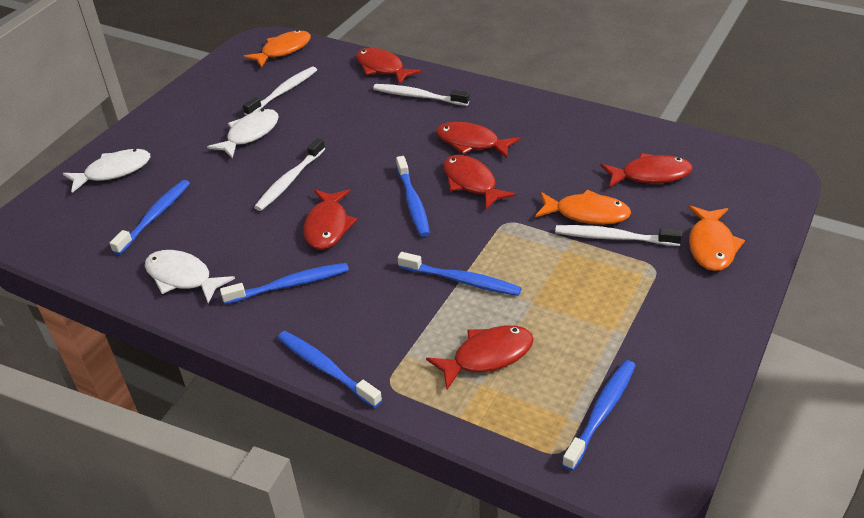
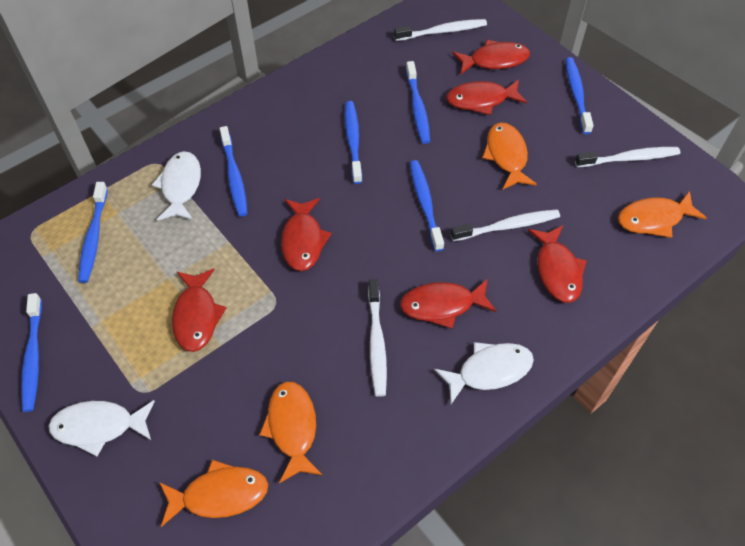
blue toothbrush: 6 -> 7
orange fish: 3 -> 4

